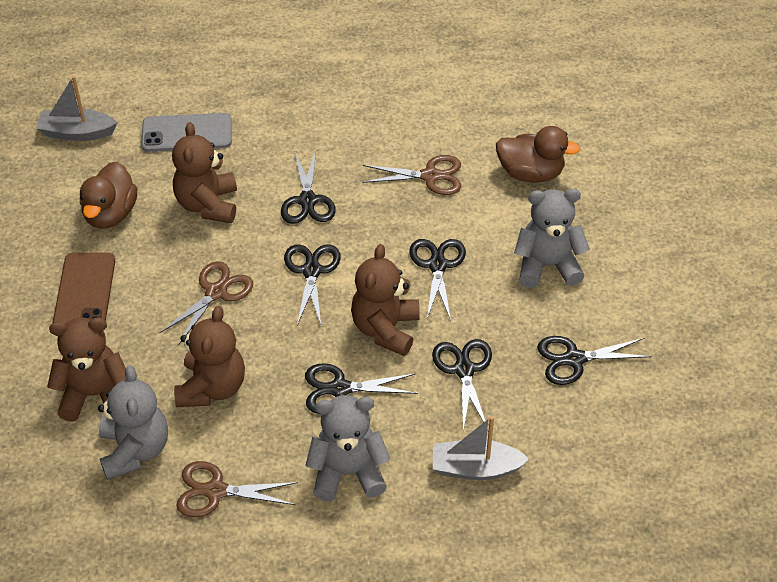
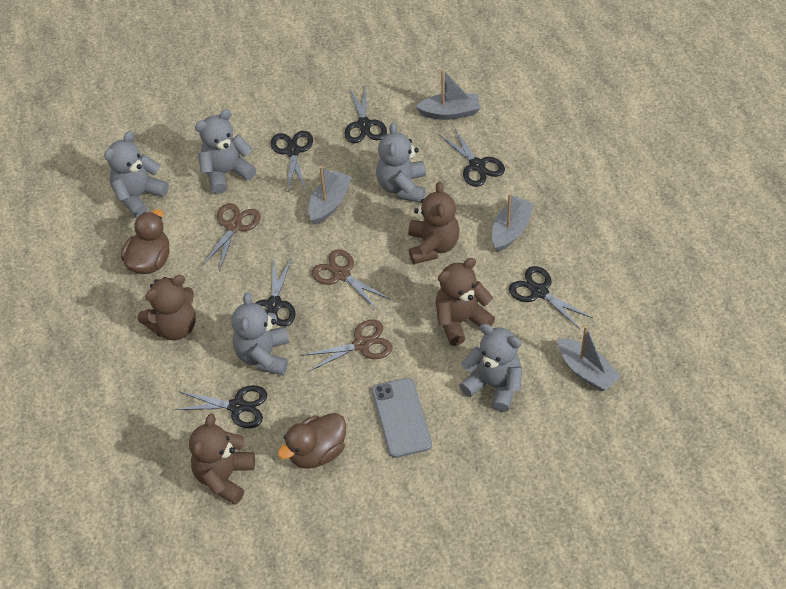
brown phone: 1 -> 0
grey boat: 2 -> 4
grey teddy bear: 3 -> 5

